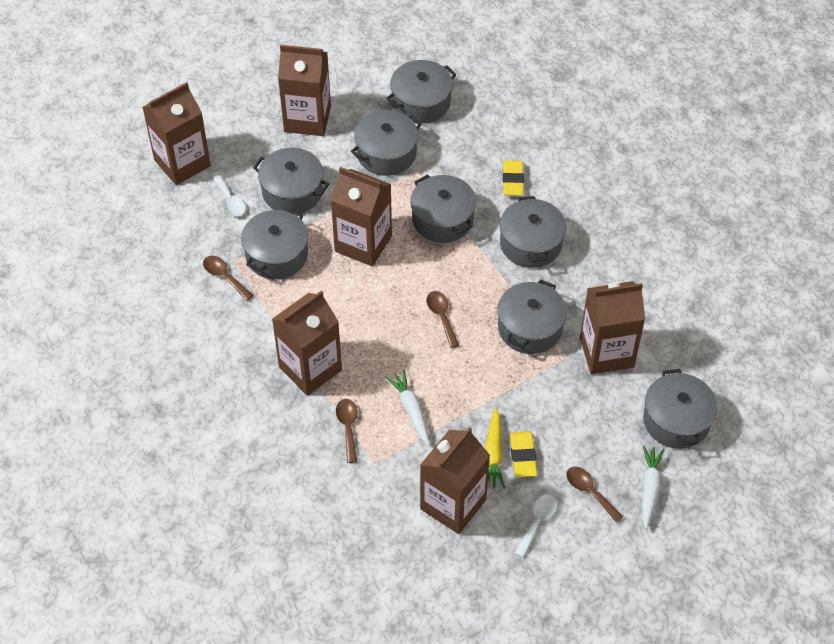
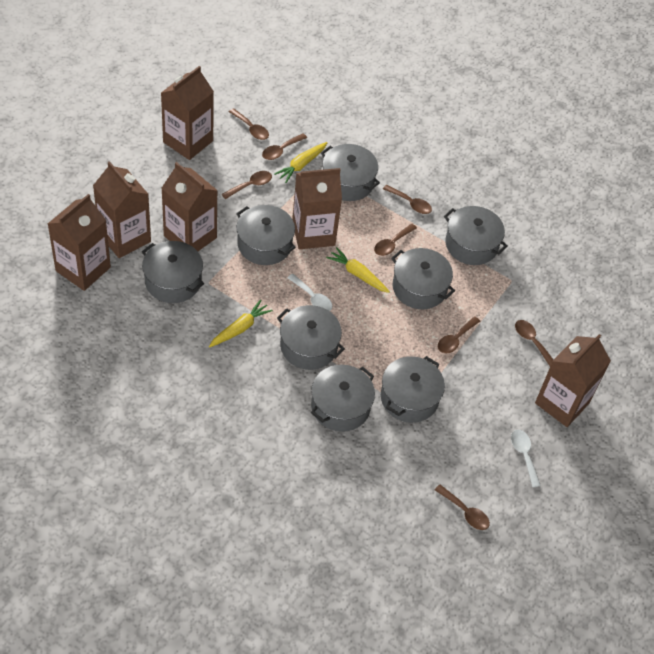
brown spoon: 4 -> 8
white carrot: 2 -> 0
yellow carrot: 1 -> 3
yellow eraser: 2 -> 0

